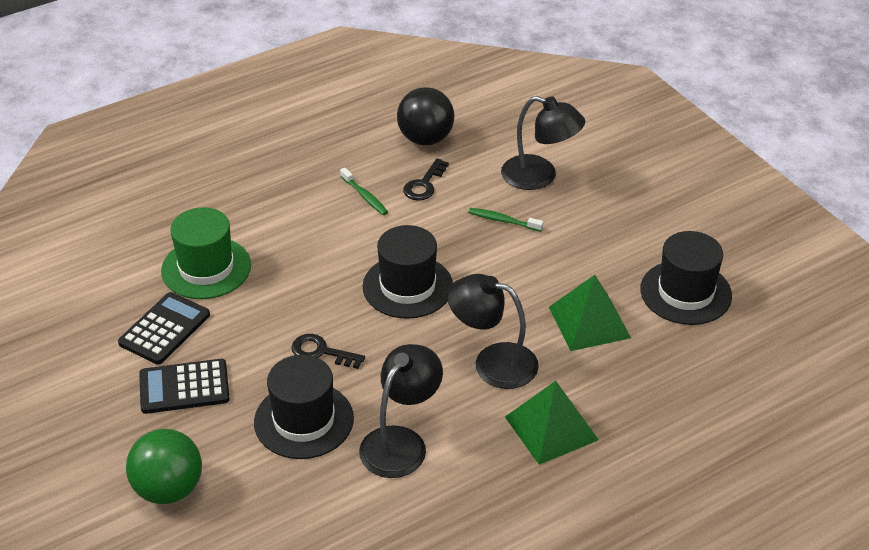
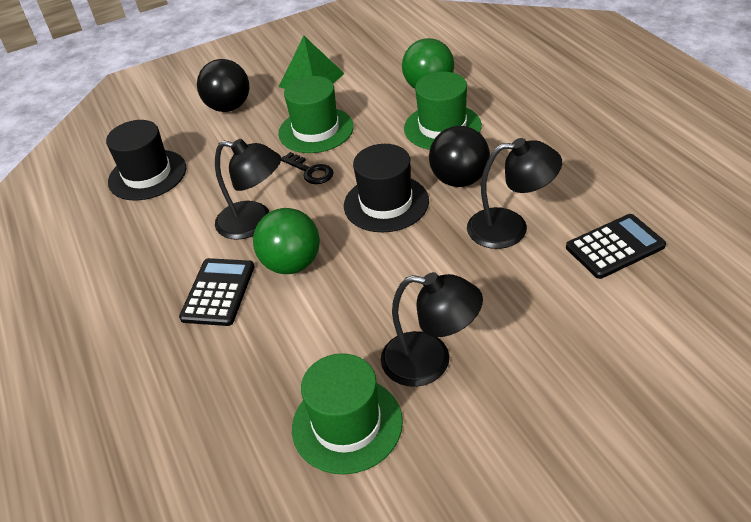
black ball: 1 -> 2
black hat: 3 -> 2
black key: 2 -> 1
green ball: 1 -> 2
green hat: 1 -> 3
green pyramid: 2 -> 1
green toothbrush: 2 -> 0

